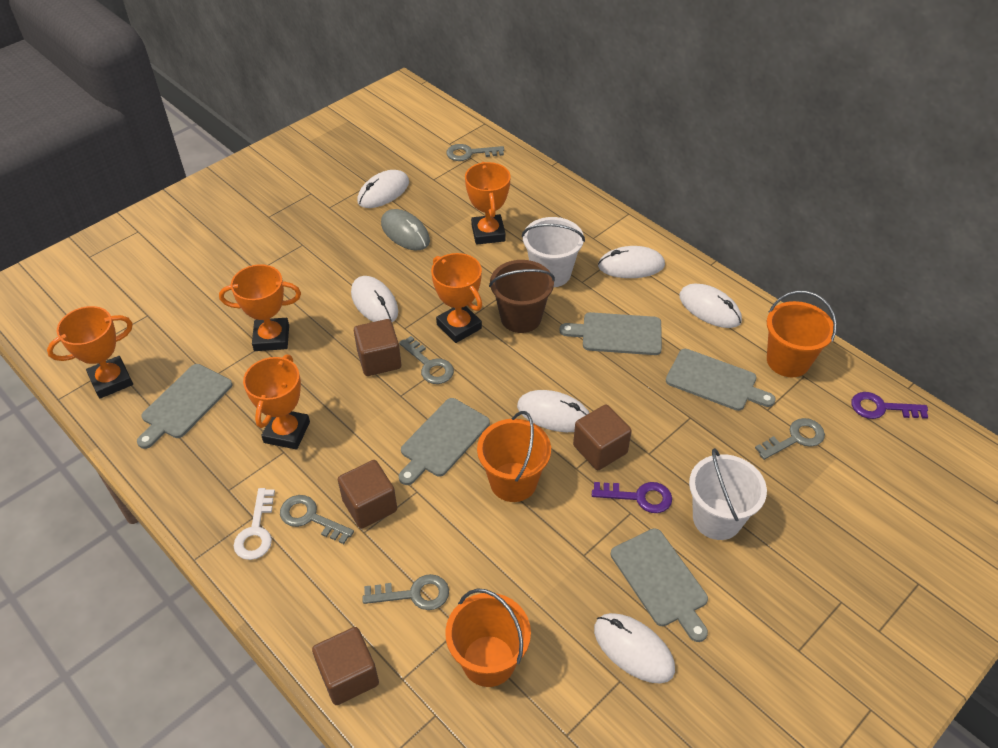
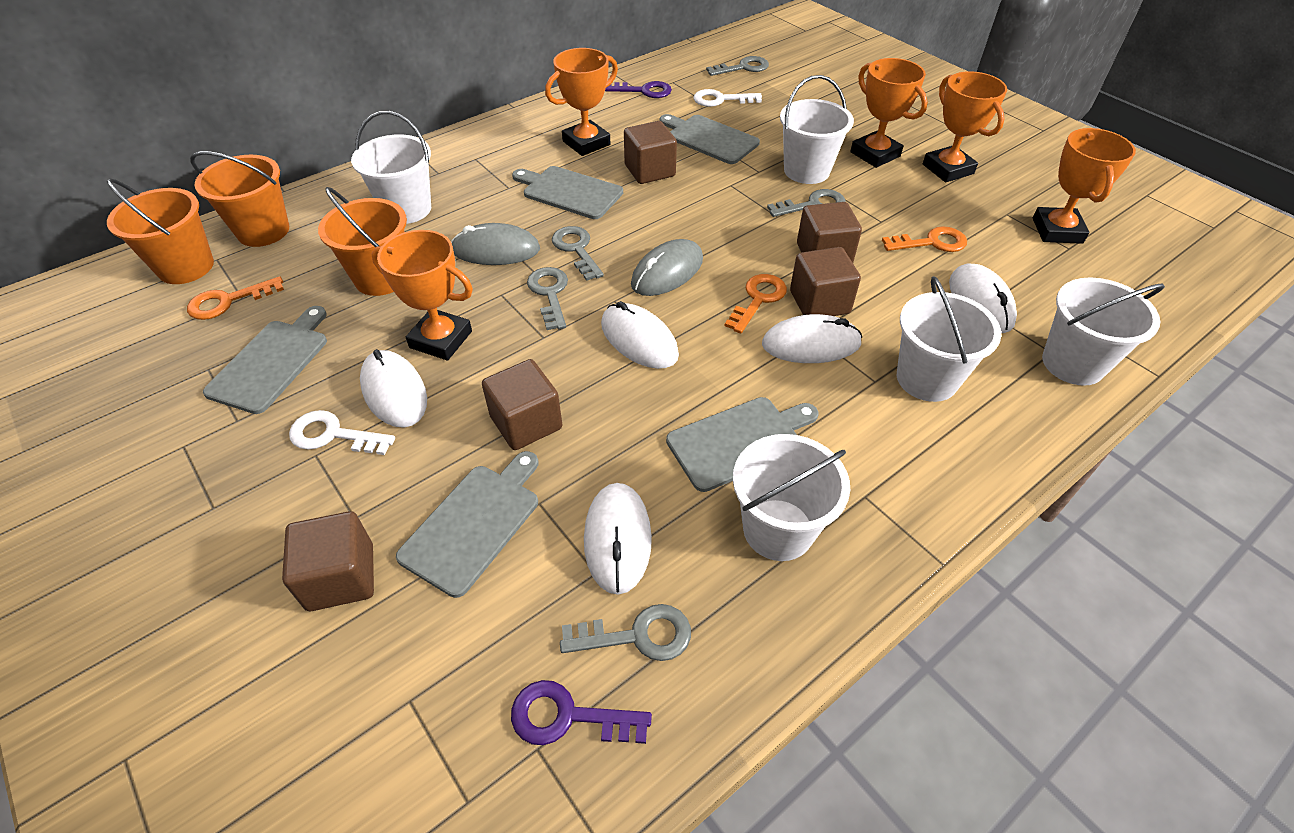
brown bucket: 1 -> 0
brown cube: 4 -> 5
grey mouse: 1 -> 2
orange key: 0 -> 3
white bucket: 2 -> 5
white key: 1 -> 2
white mouse: 6 -> 5

